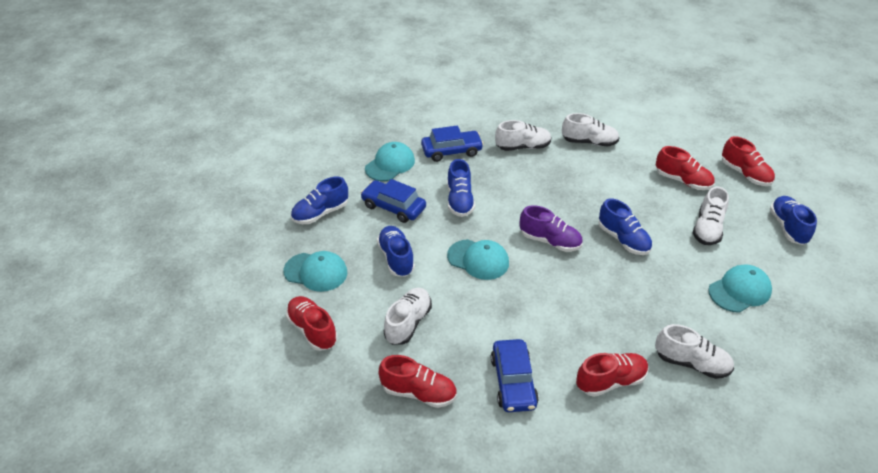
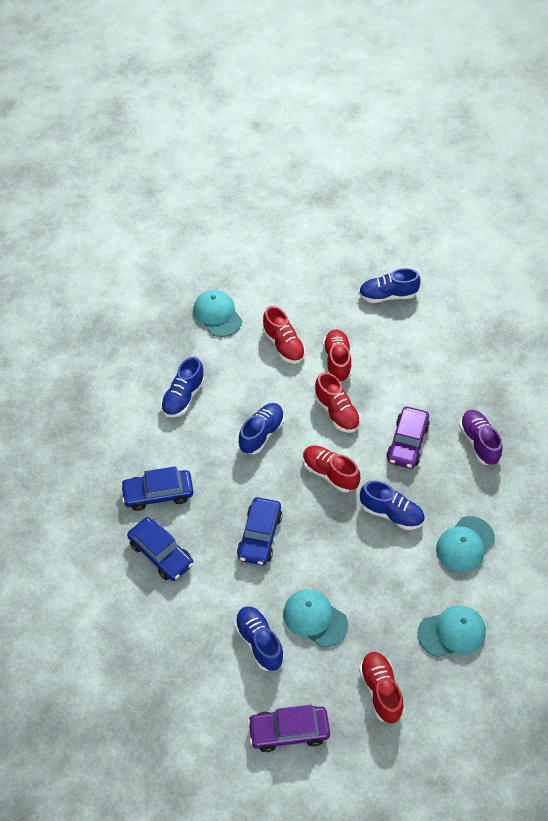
purple car: 0 -> 2
white shoe: 5 -> 0

